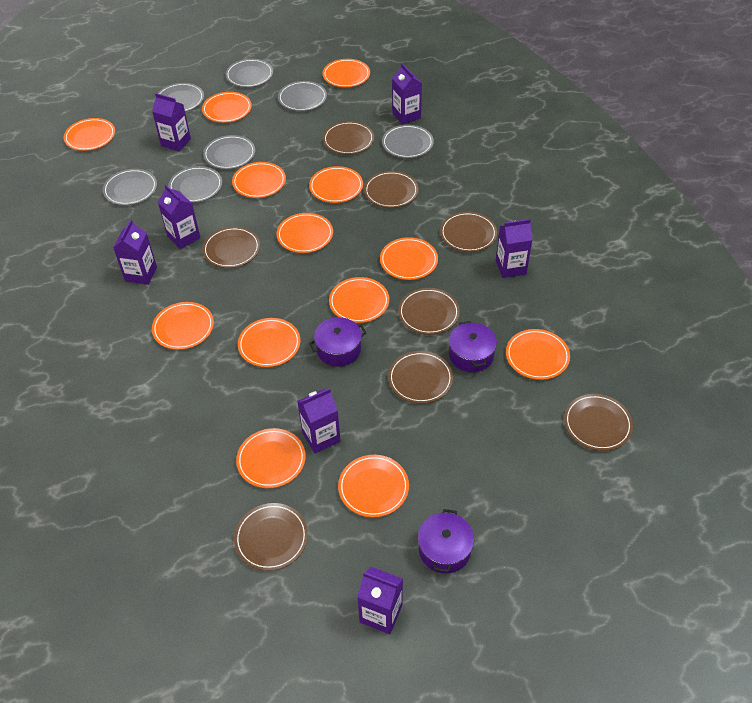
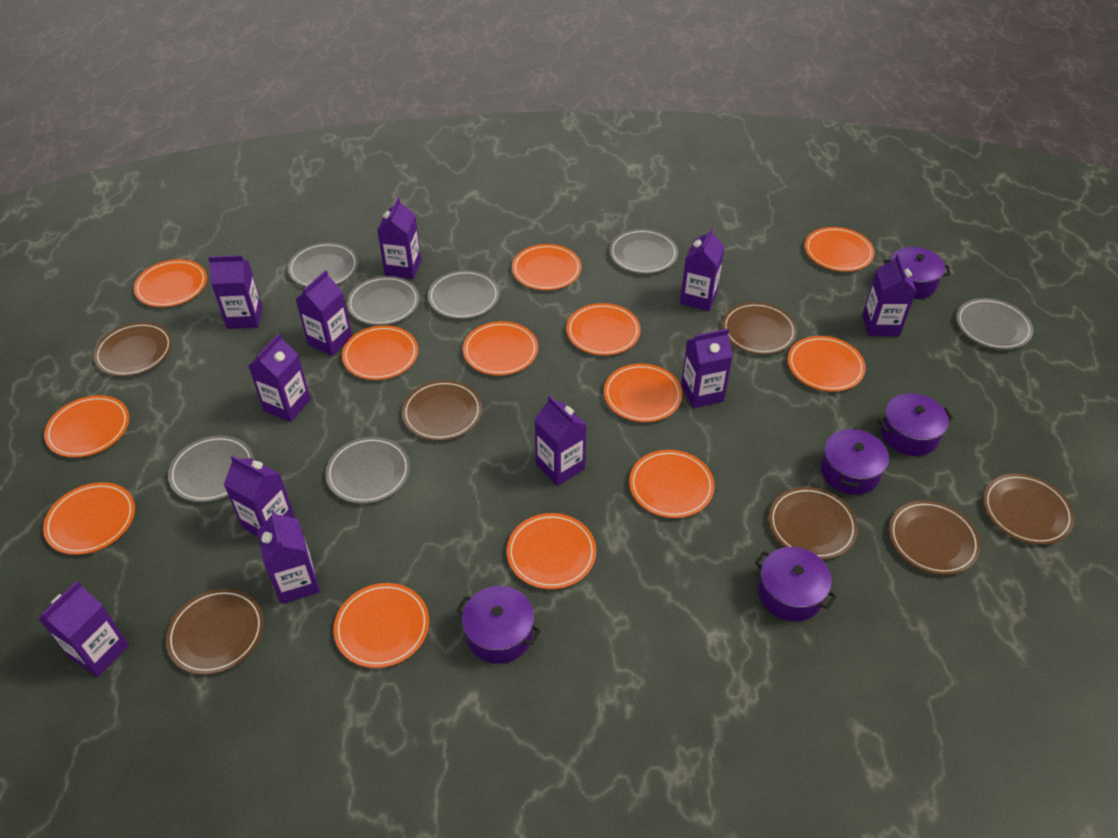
brown plate: 8 -> 7
purple carton: 7 -> 11
purple pot: 3 -> 5

